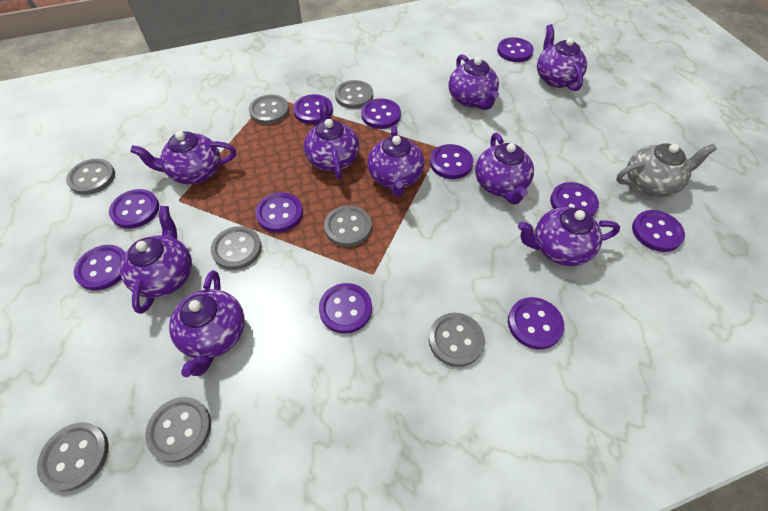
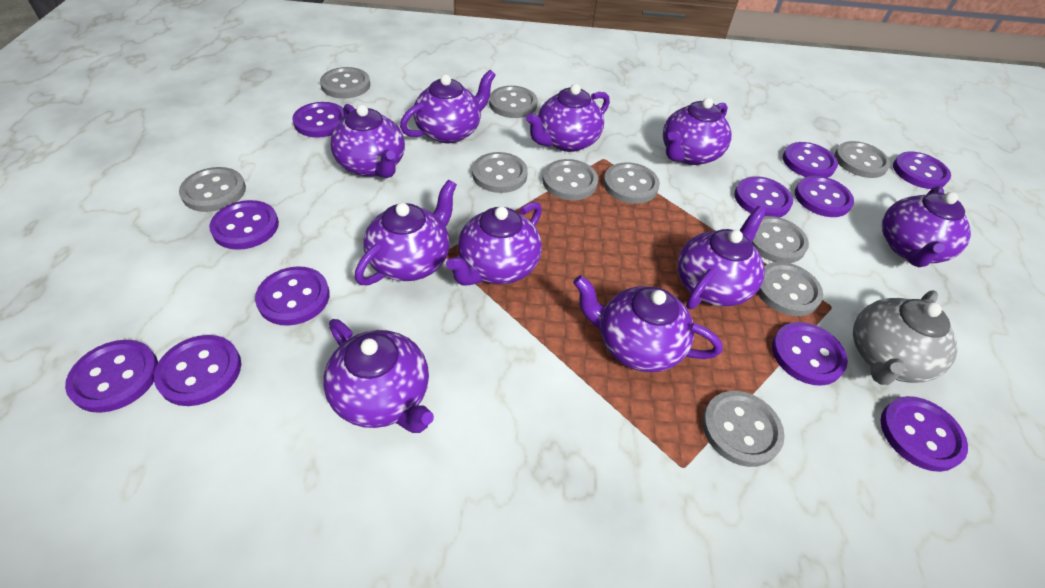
grey button: 8 -> 10
purple teapot: 9 -> 10

